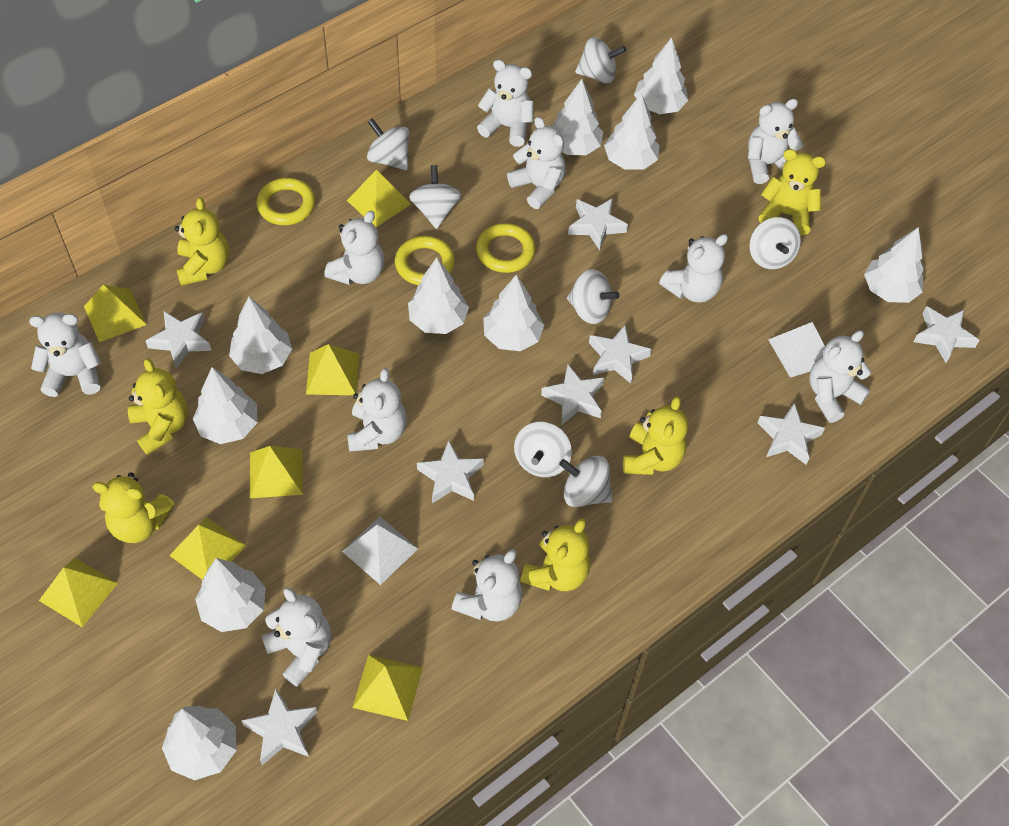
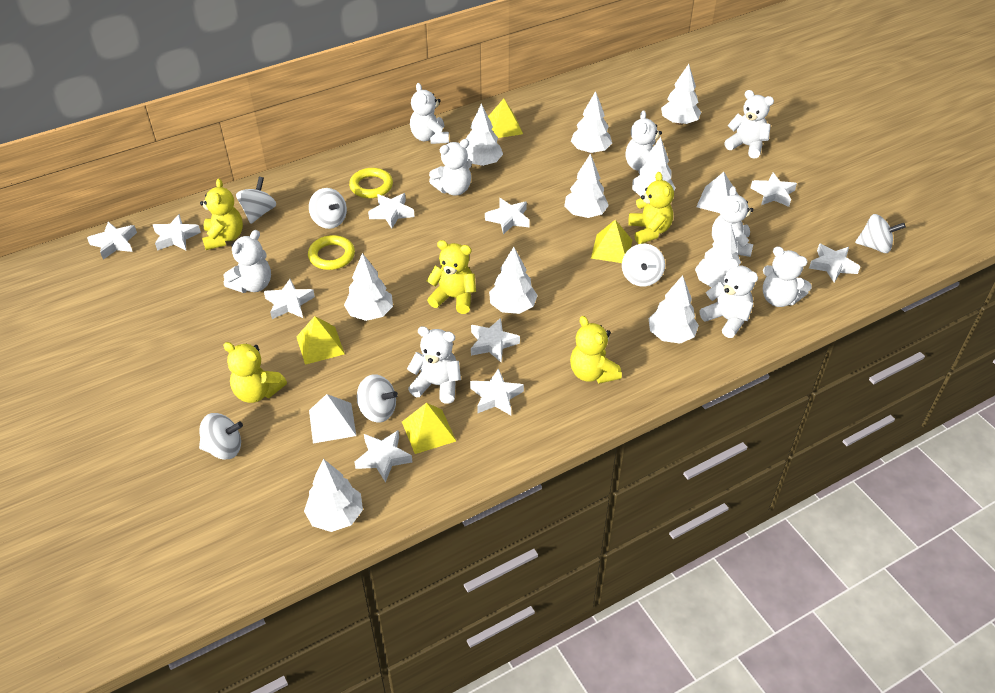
white spinning top: 7 -> 6
white star: 8 -> 10
white teddy bear: 10 -> 9
yellow pyramid: 7 -> 4
yellow ring: 3 -> 2
yellow teddy bear: 6 -> 5

